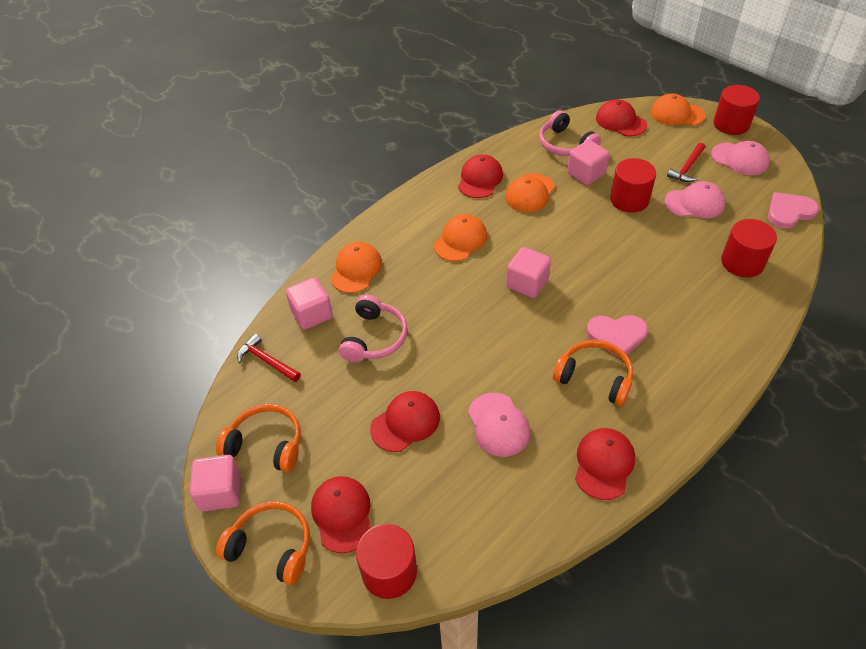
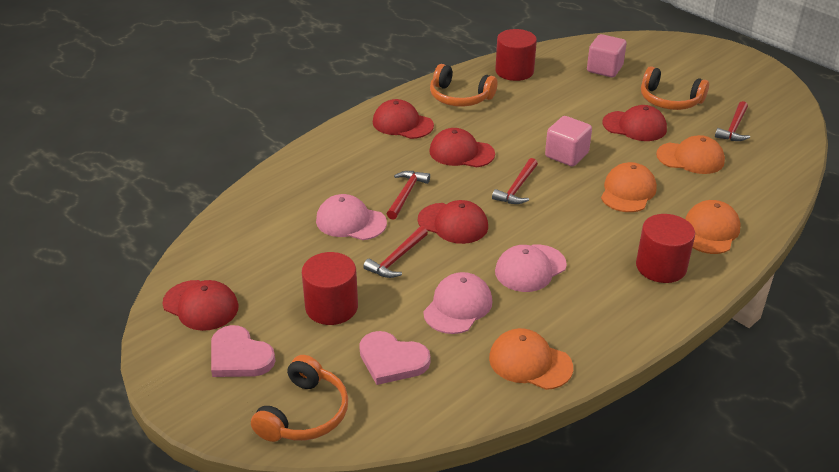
pink cube: 4 -> 2
pink headphones: 2 -> 0
red cylinder: 4 -> 3
red hammer: 2 -> 4

